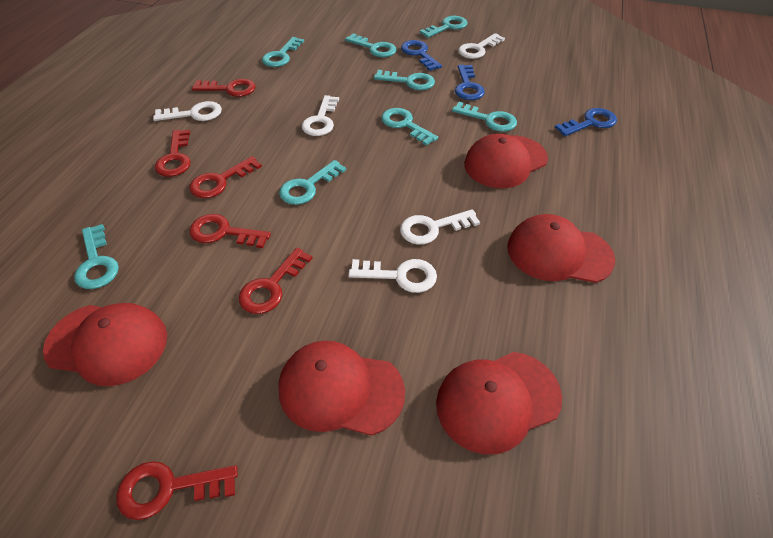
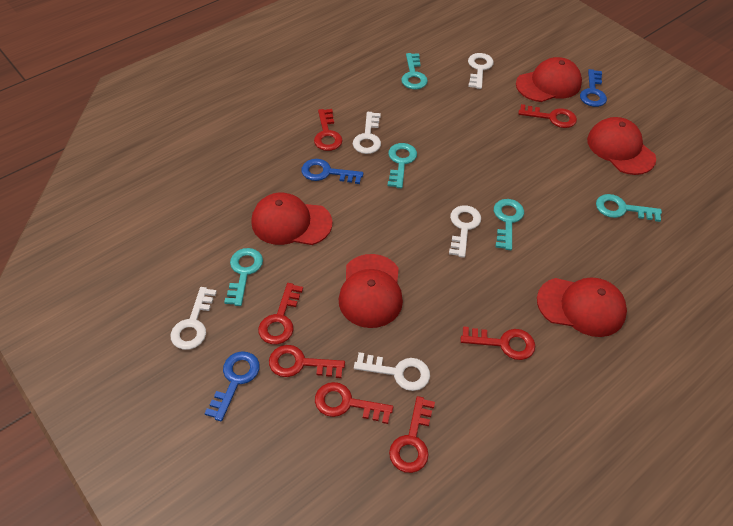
red key: 6 -> 7
turquoise key: 8 -> 5

